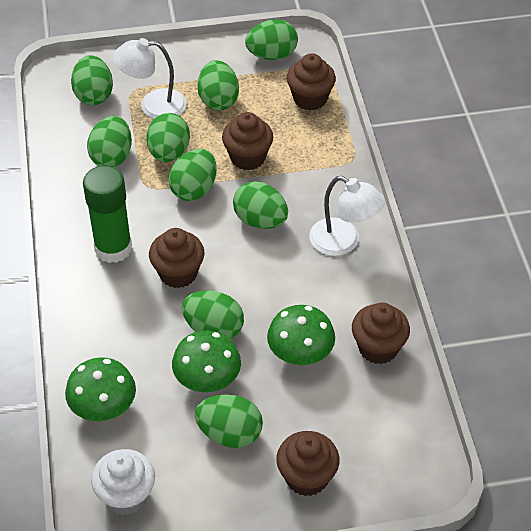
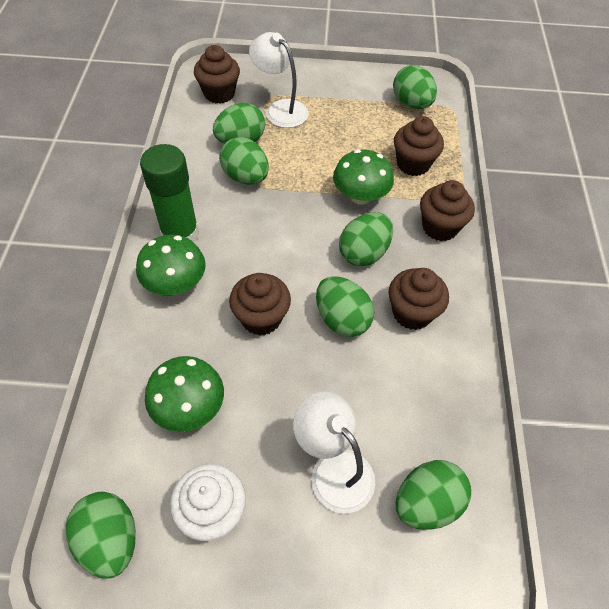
green egg: 9 -> 7

